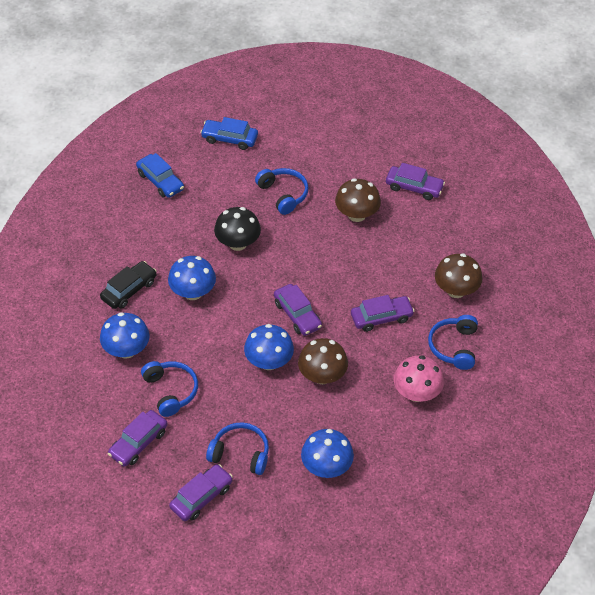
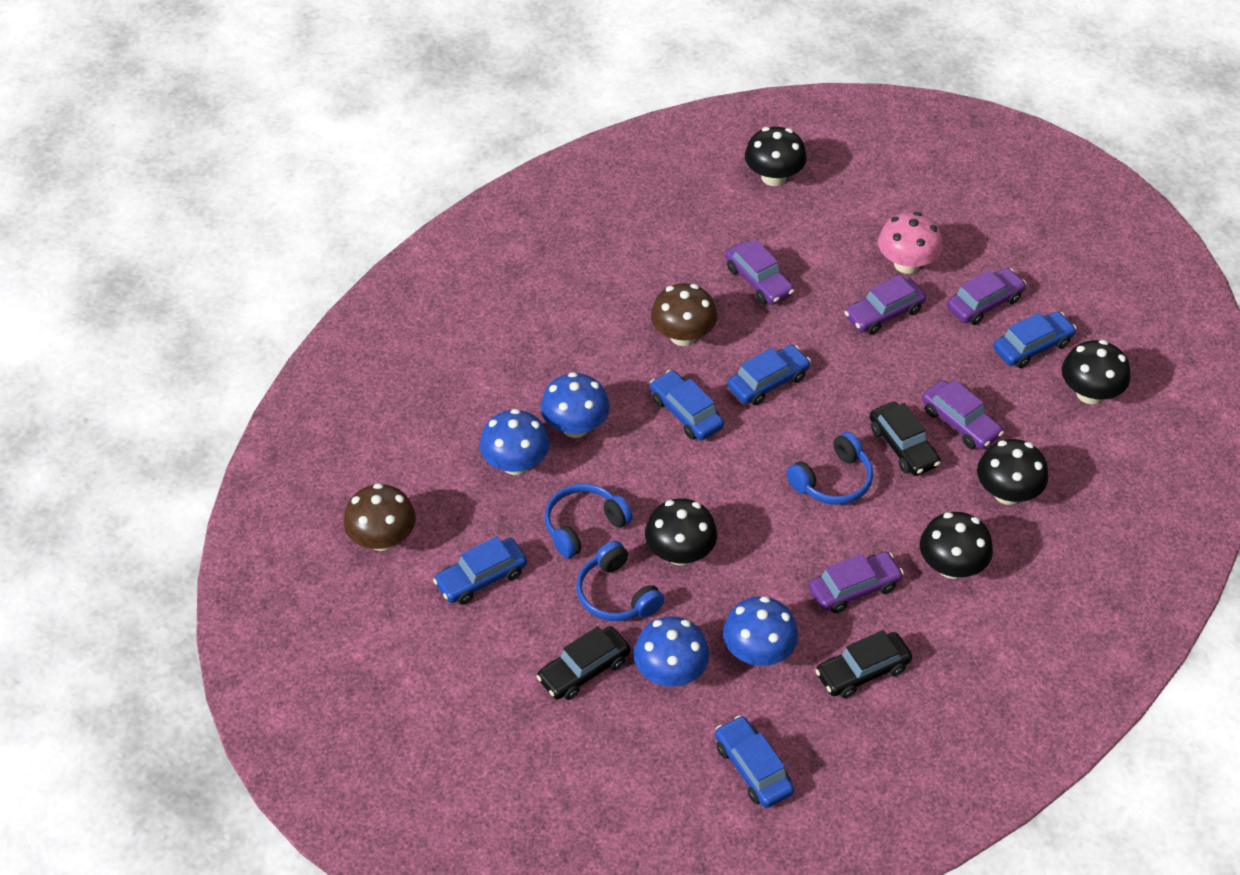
black car: 1 -> 3
black mushroom: 1 -> 5
blue car: 2 -> 5
blue headphones: 4 -> 3
brown mushroom: 3 -> 2

